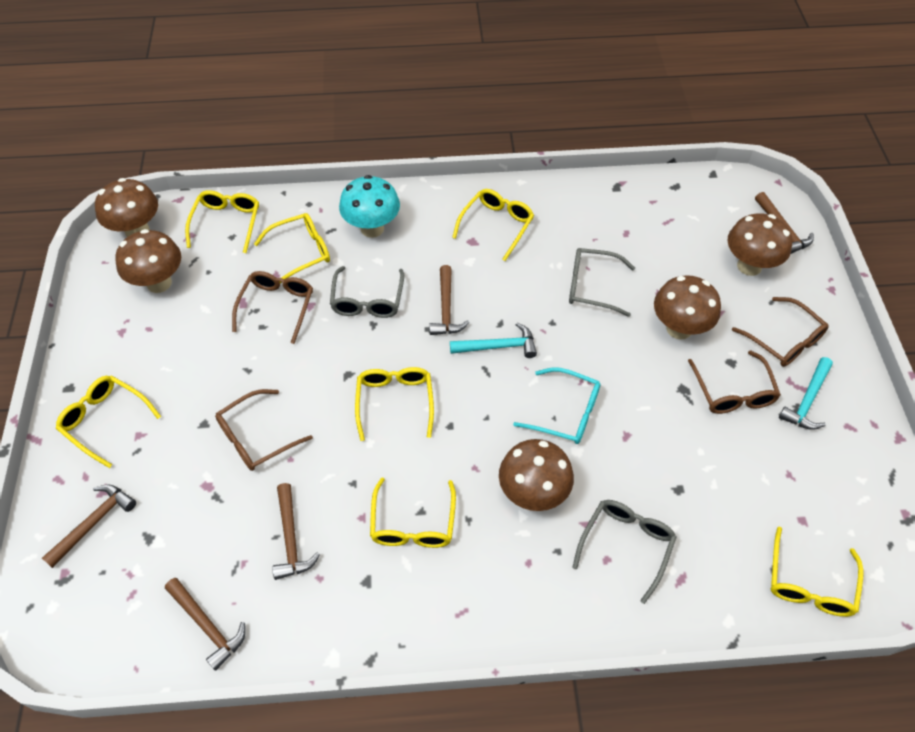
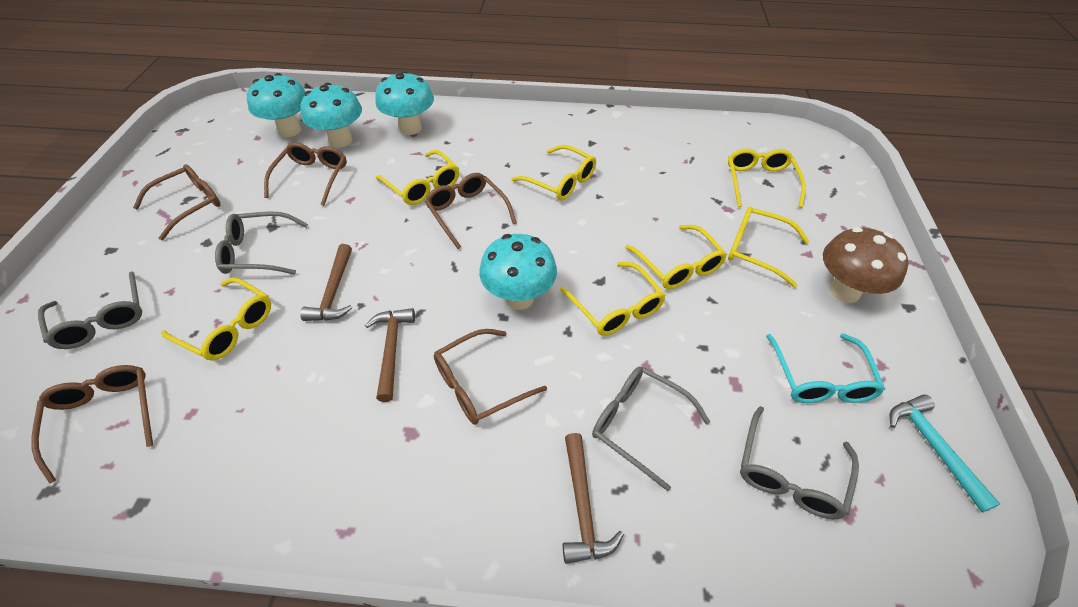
brown glasses: 4 -> 5
brown hammer: 5 -> 3
brown mushroom: 5 -> 1
grey glasses: 3 -> 4
turquoise hammer: 2 -> 1
turquoise mushroom: 1 -> 4

